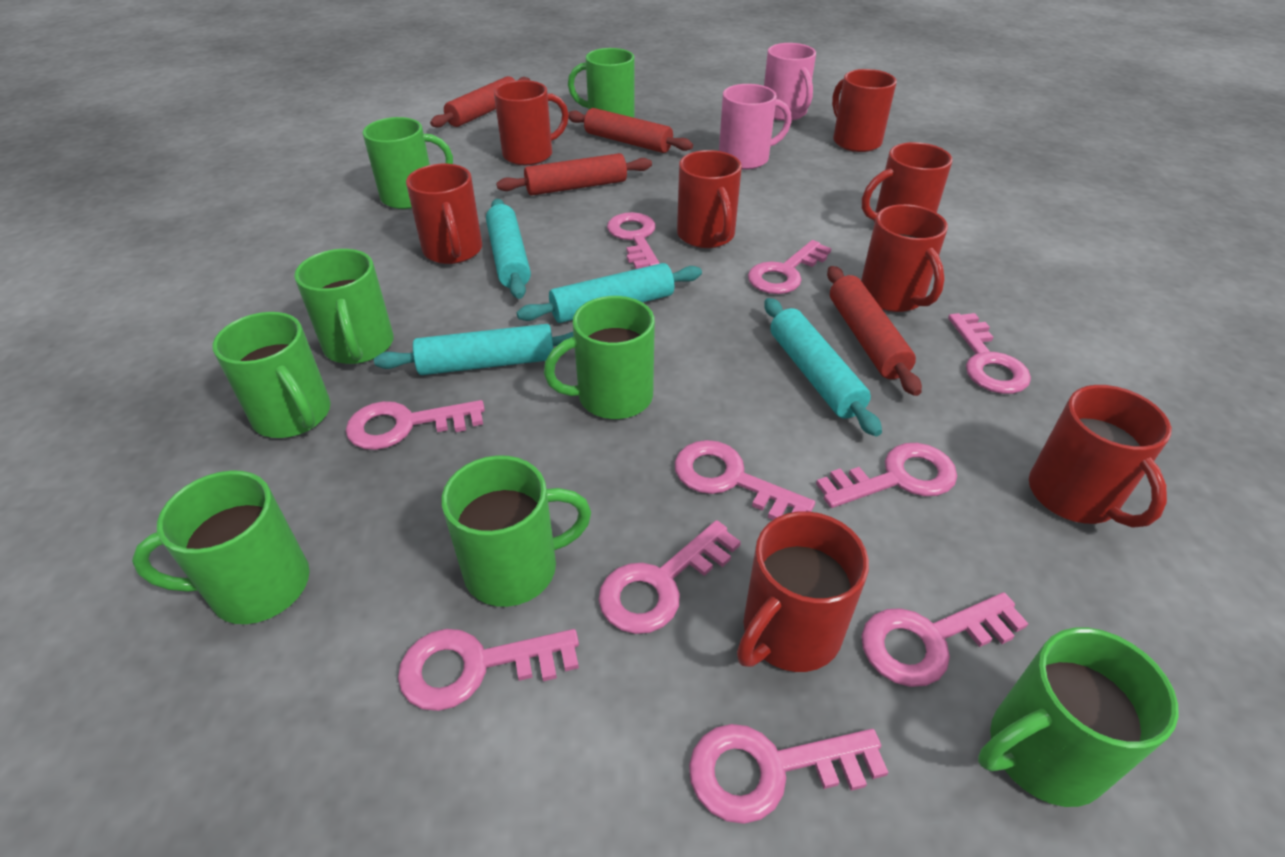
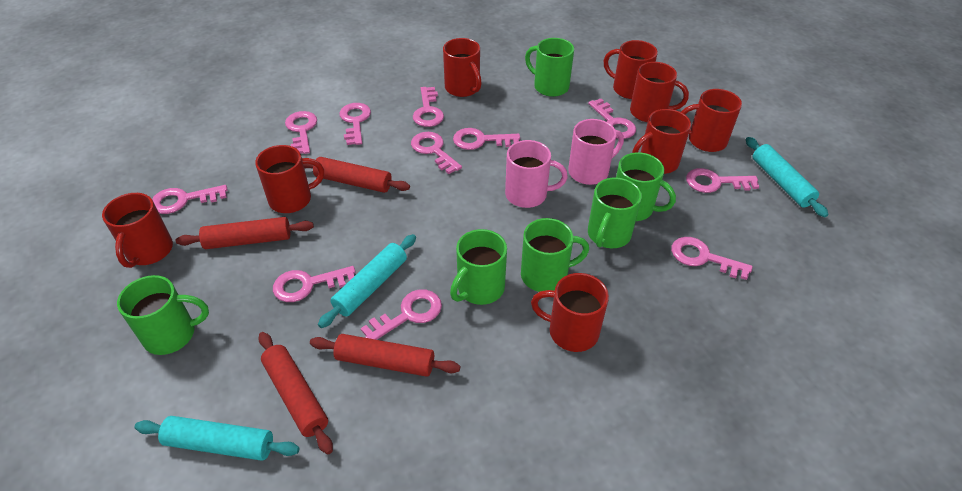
green mug: 8 -> 6
pink key: 10 -> 11
turquoise rolling pin: 4 -> 3

